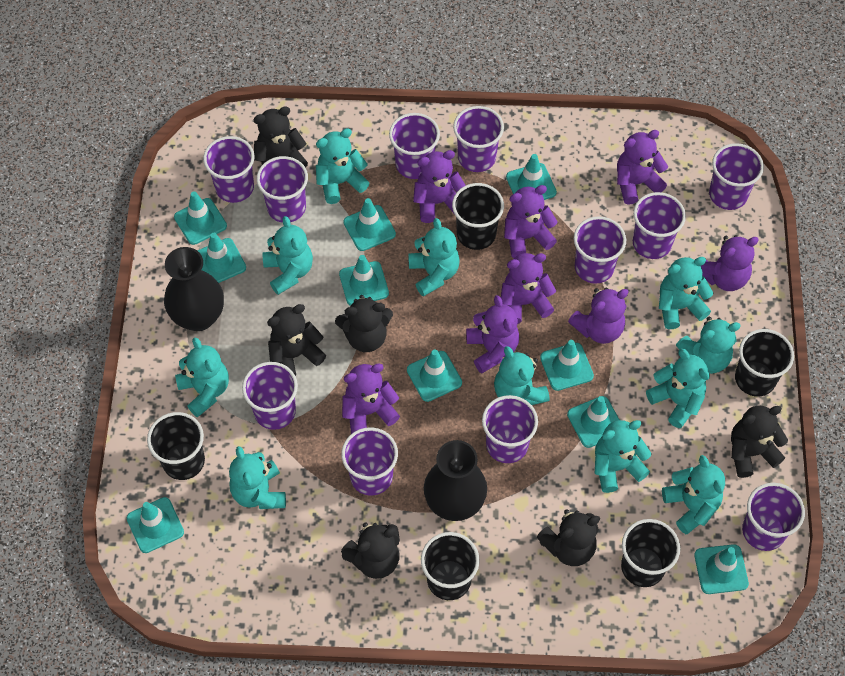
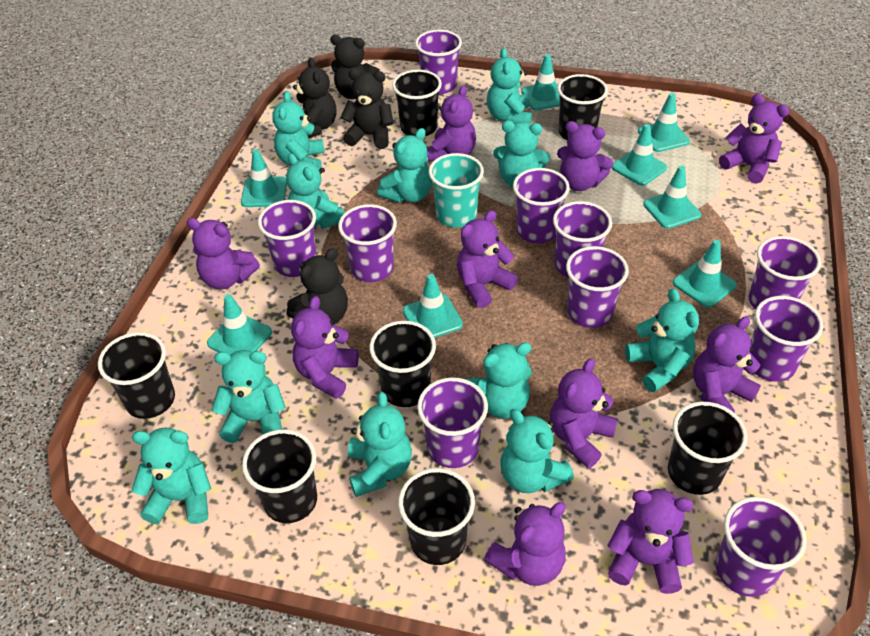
black cup: 5 -> 7
black teddy bear: 6 -> 4
black vase: 2 -> 0
purple cup: 11 -> 10
purple teddy bear: 8 -> 10
turquoise cup: 0 -> 1
turquoise traffic cone: 10 -> 8

